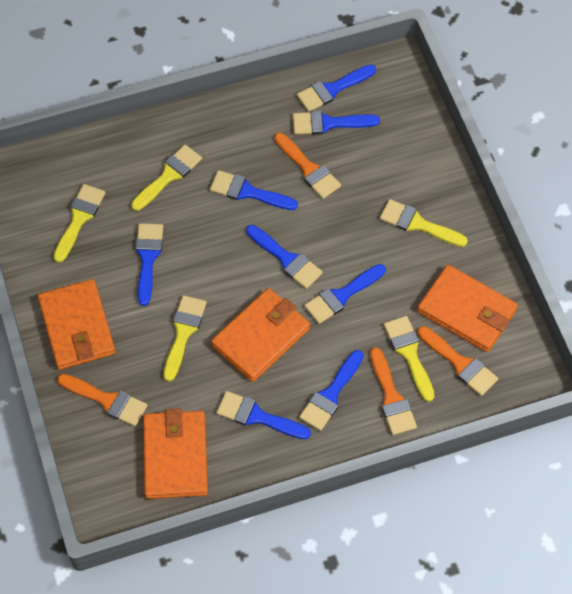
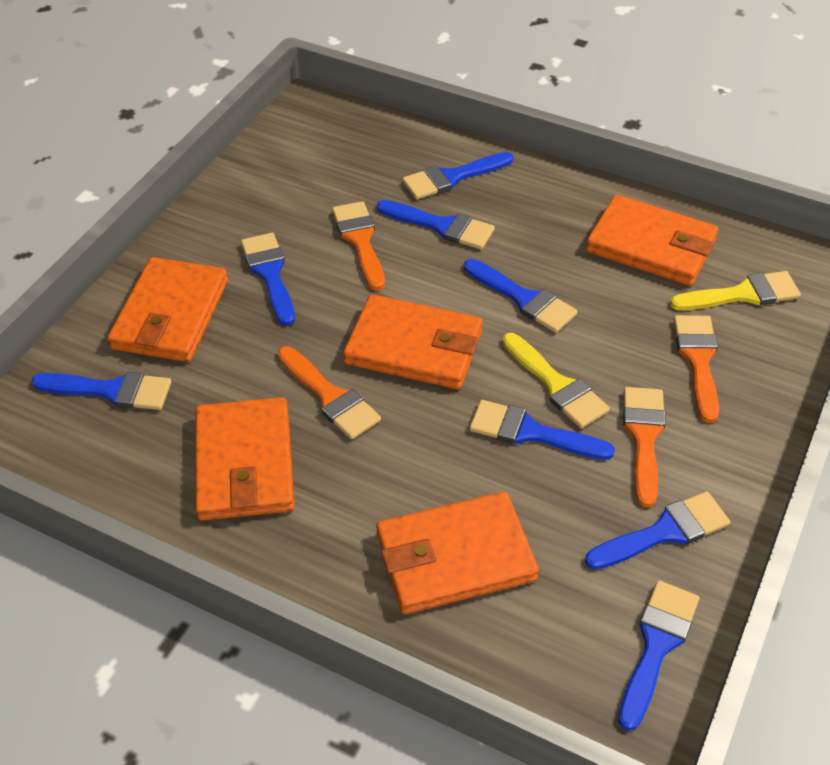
orange wallet: 4 -> 5
yellow brush: 5 -> 2

